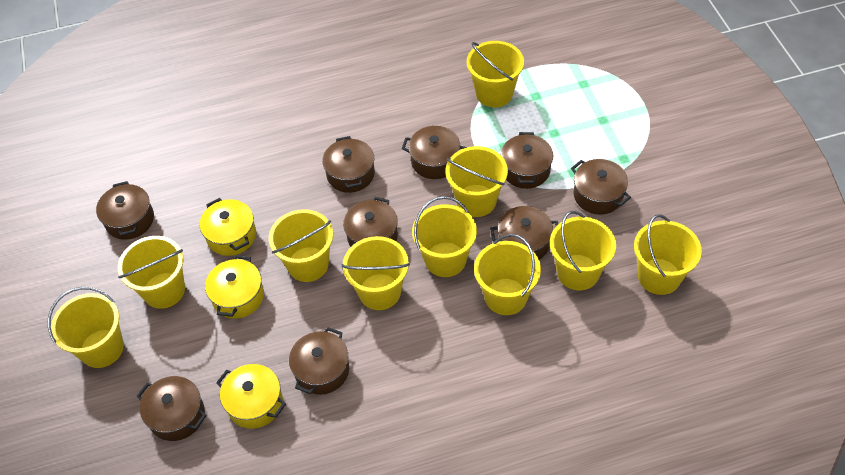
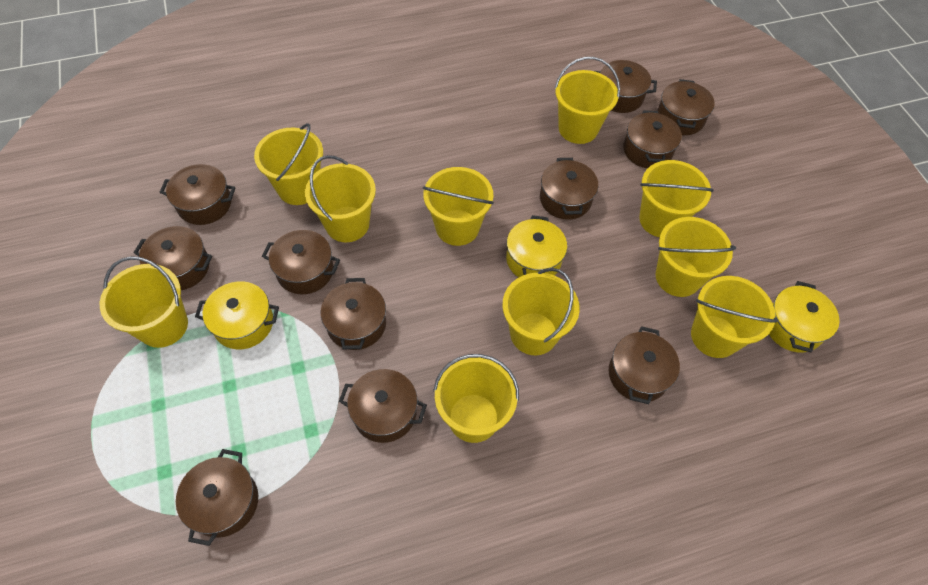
brown pot: 9 -> 11

